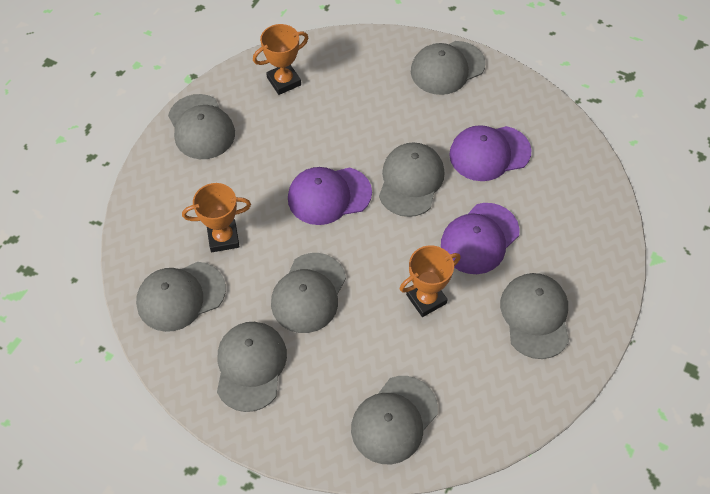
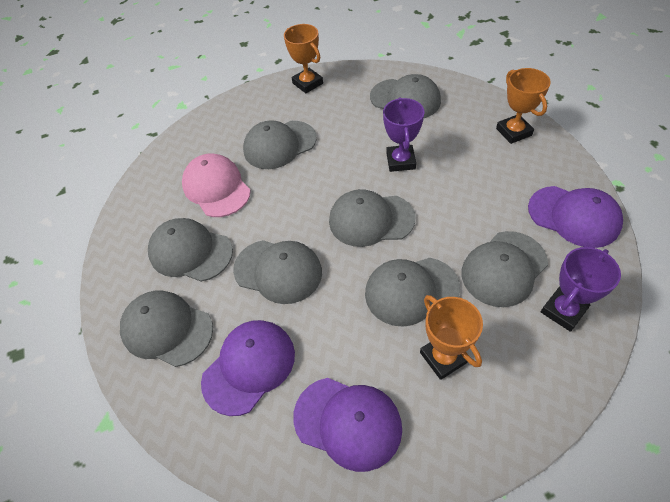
pink cap: 0 -> 1
purple trophy: 0 -> 2

